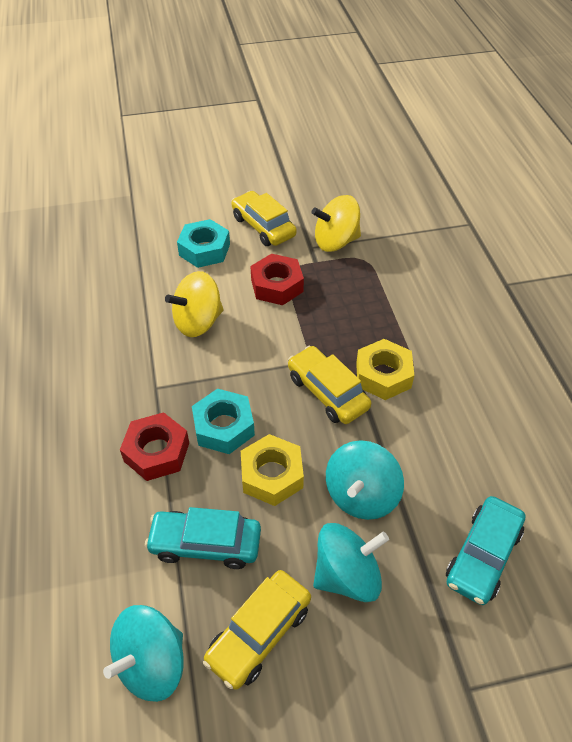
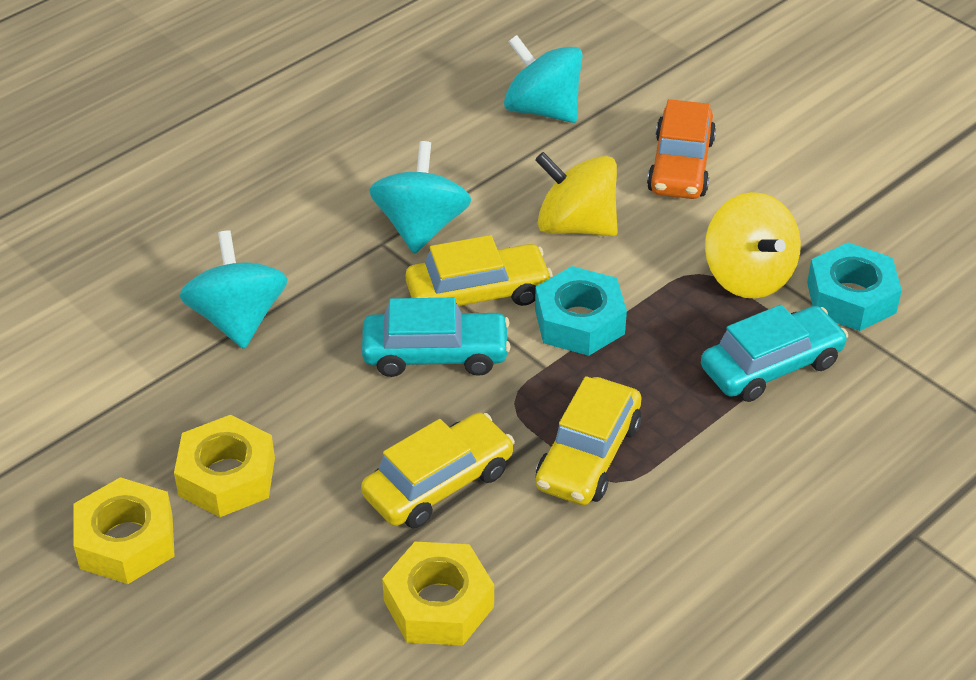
orange car: 0 -> 1
red nut: 2 -> 0
yellow nut: 2 -> 3

